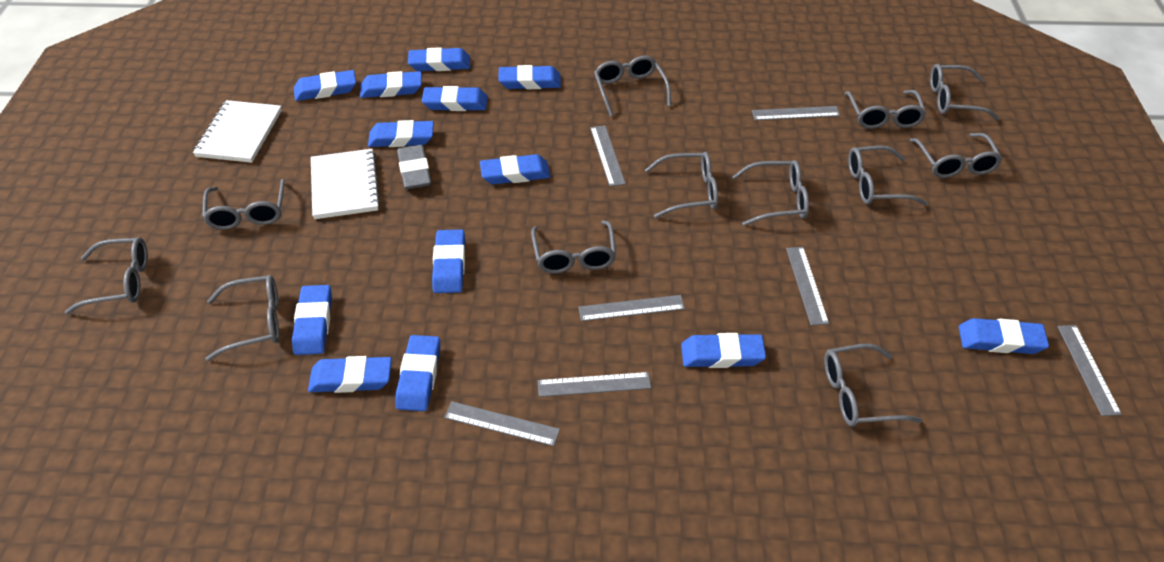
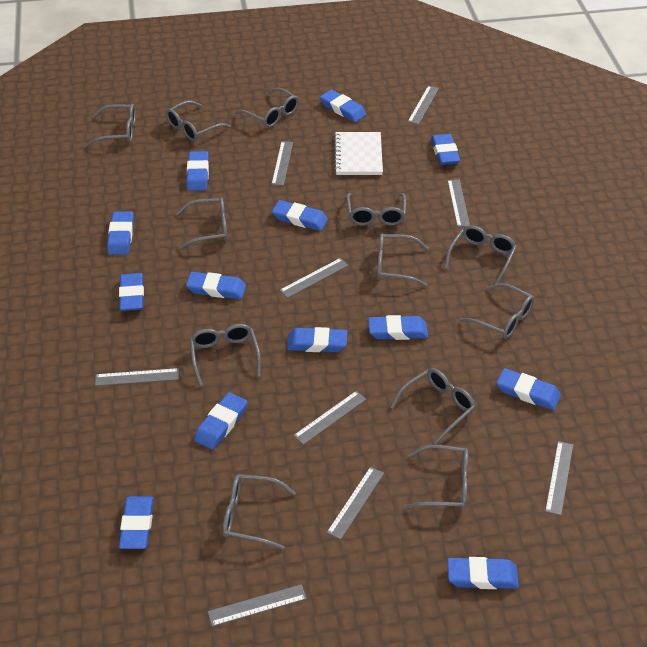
grey eraser: 1 -> 0
grey ruler: 7 -> 9
white notebook: 2 -> 1

